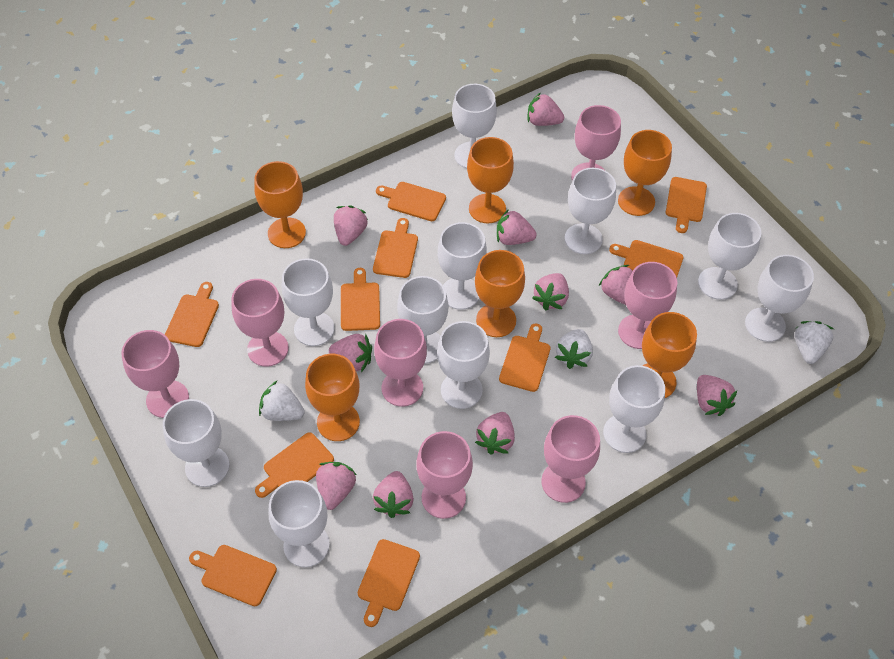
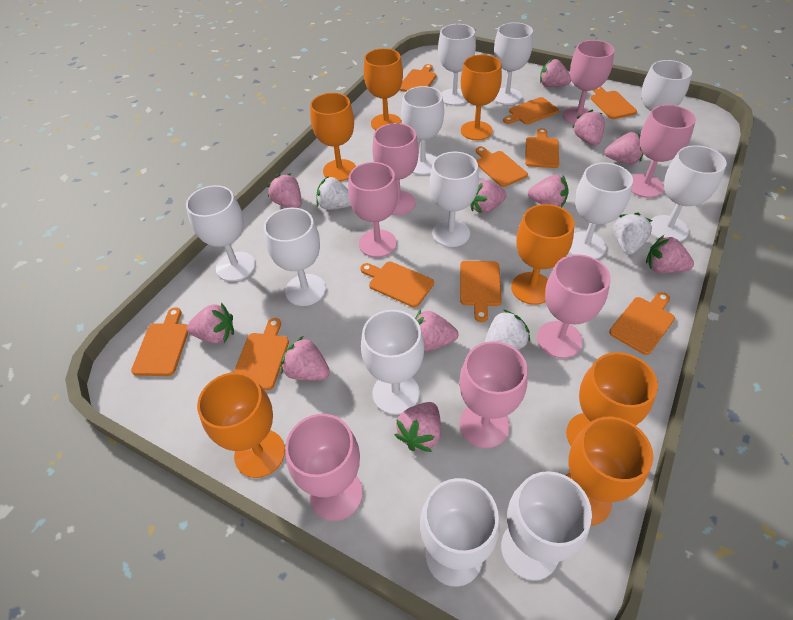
orange goblet: 6 -> 7
pink strawberry: 10 -> 11
white goblet: 11 -> 12

